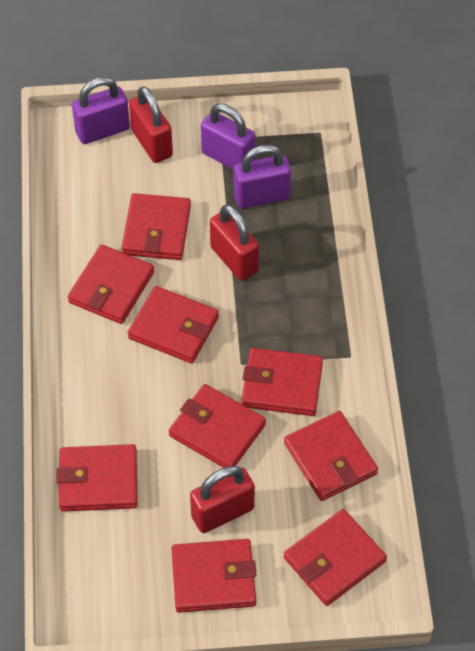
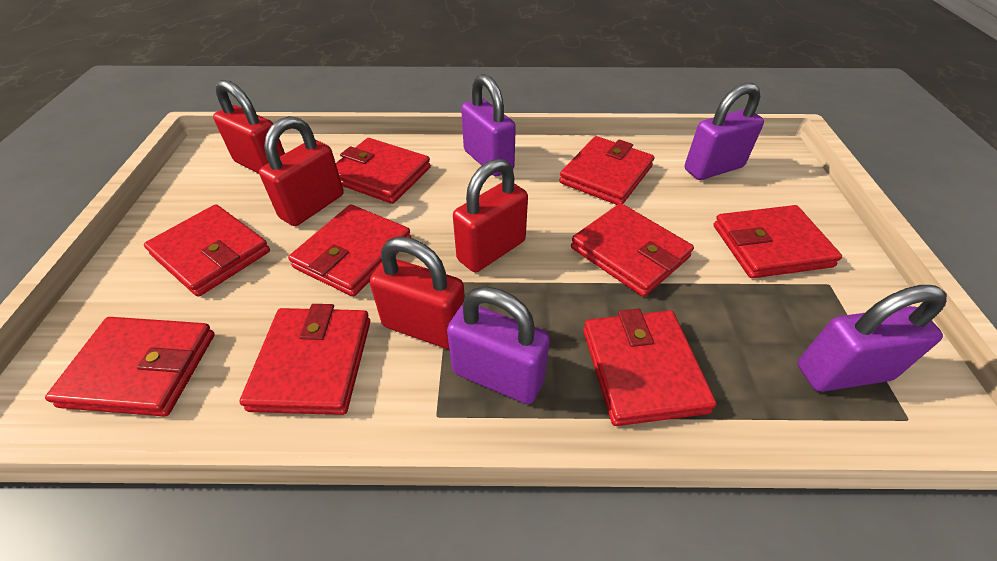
purple padlock: 3 -> 4
red padlock: 3 -> 4

